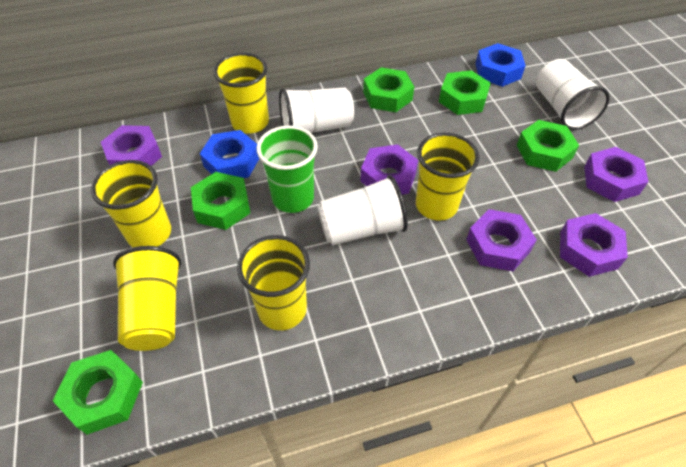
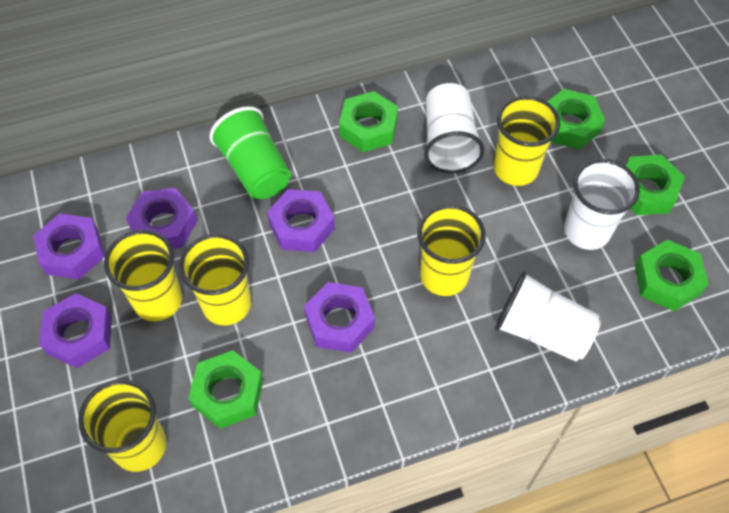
blue nut: 2 -> 0

